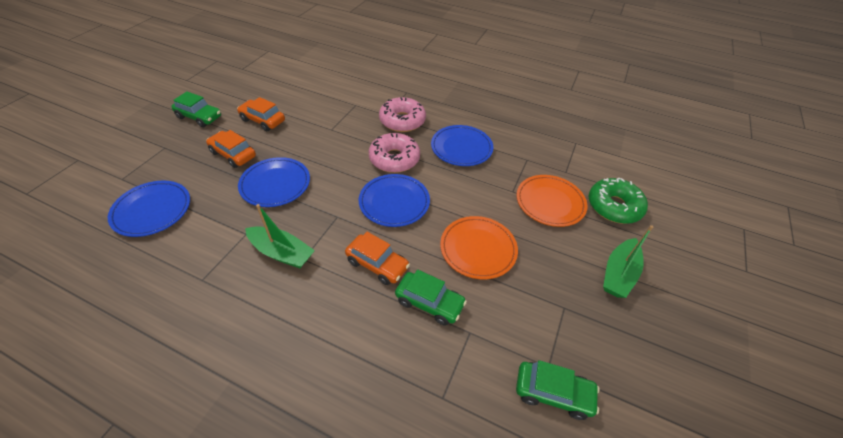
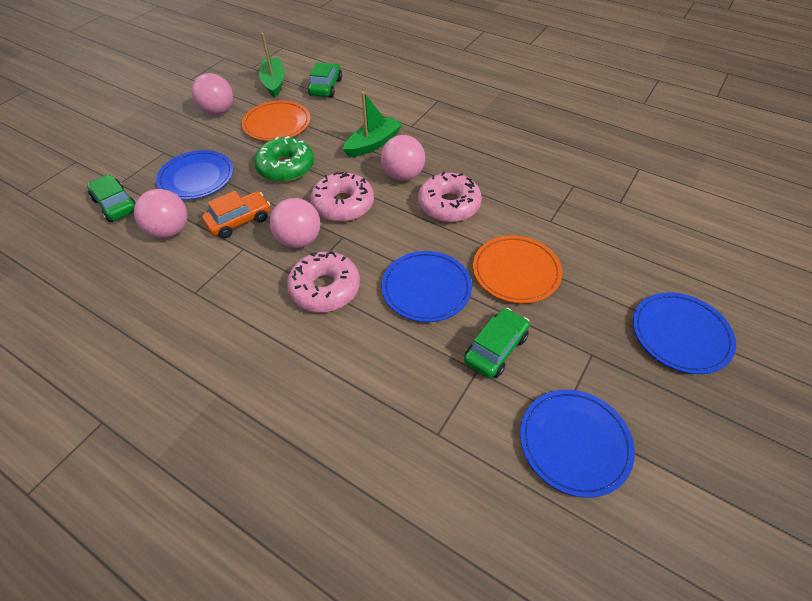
orange car: 3 -> 1
pink ball: 0 -> 4
pink donut: 2 -> 3

